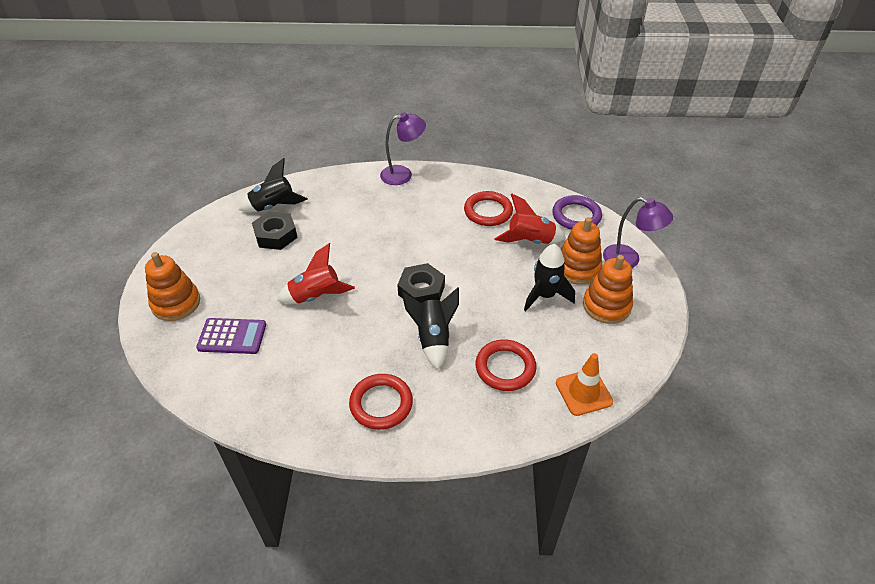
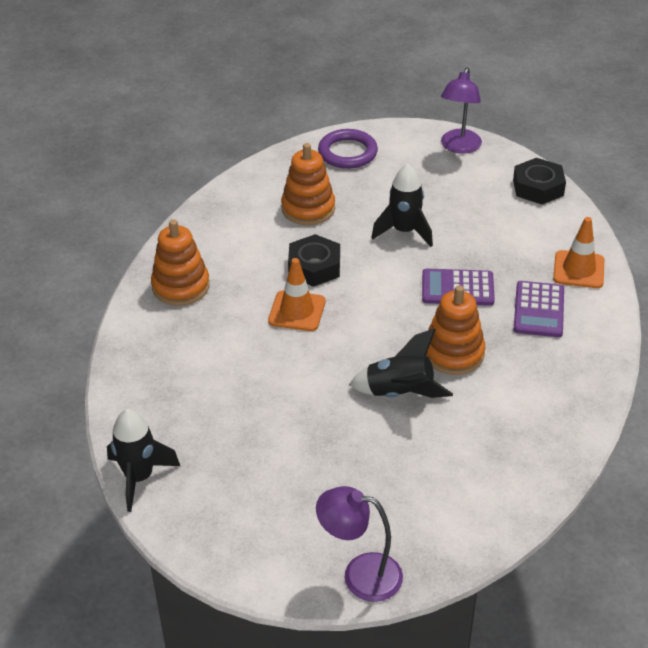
orange traffic cone: 1 -> 2
purple calculator: 1 -> 2
red ring: 3 -> 0
red rocket: 2 -> 0

